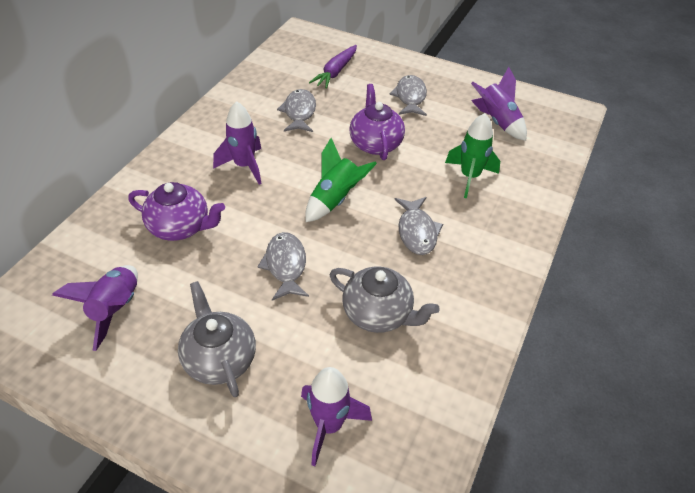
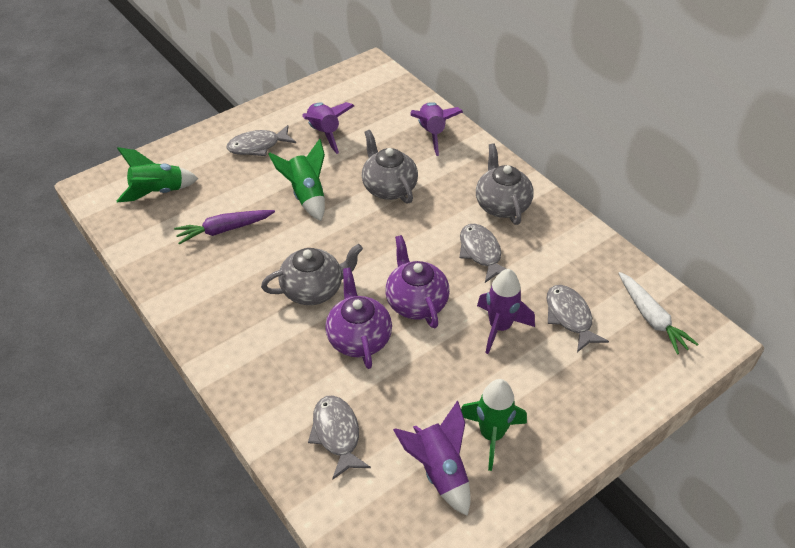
green rocket: 2 -> 3
grey teapot: 2 -> 3
white carrot: 0 -> 1

